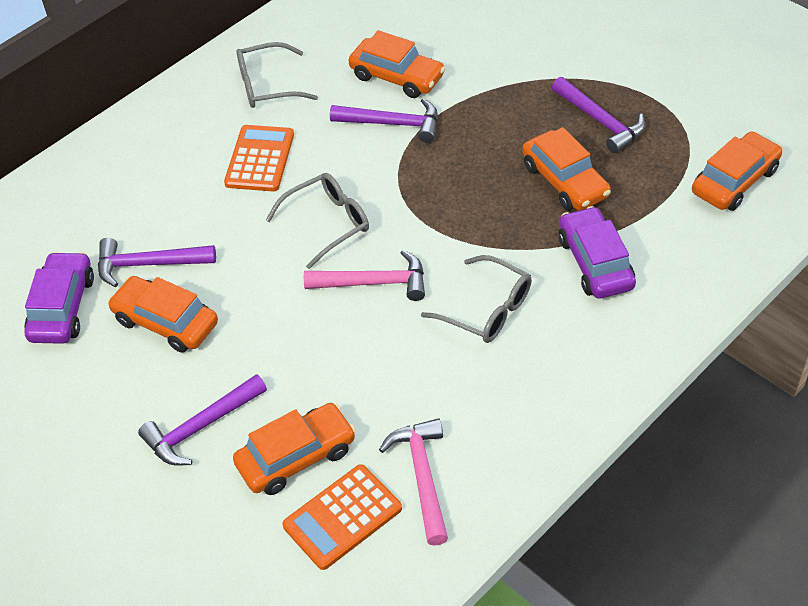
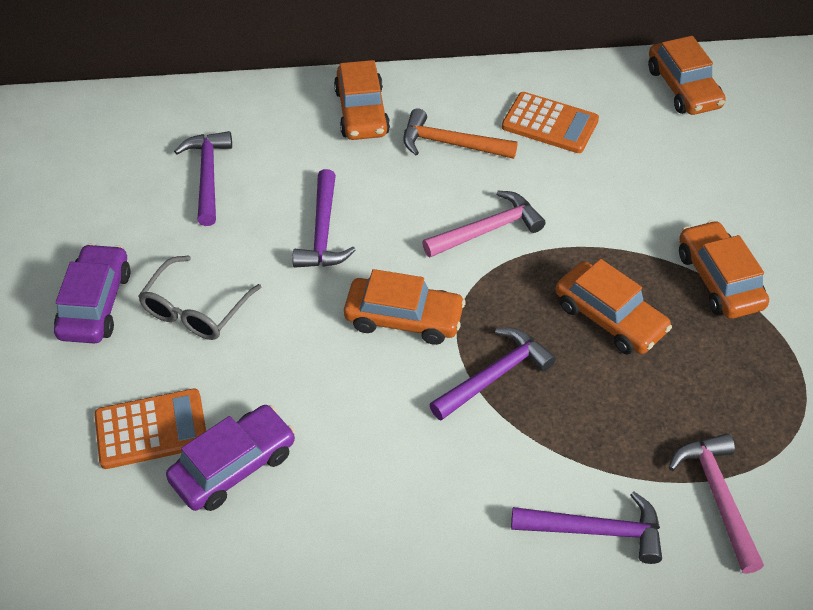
grey glasses: 3 -> 1
orange hammer: 0 -> 1

